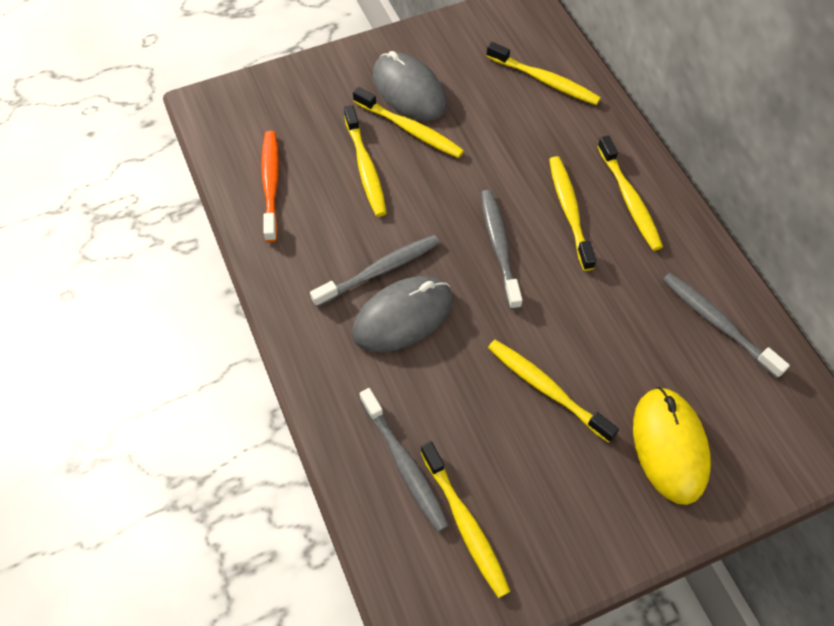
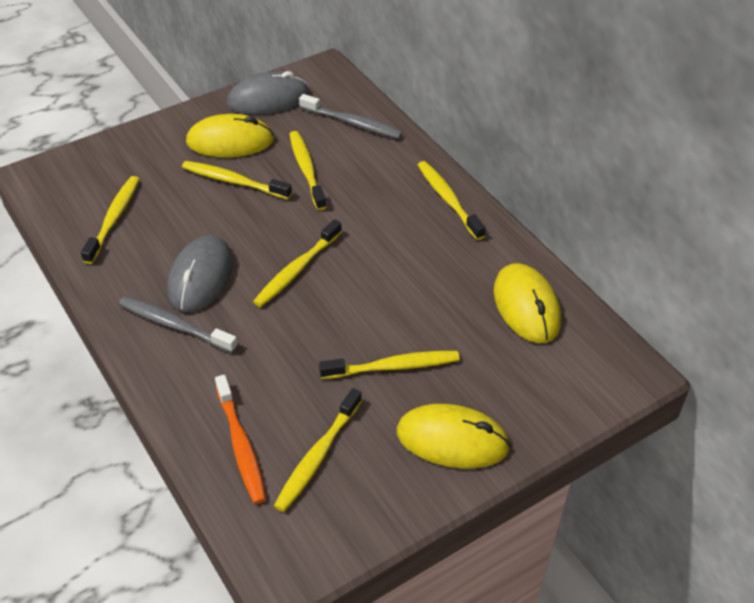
grey toothbrush: 4 -> 2
yellow mouse: 1 -> 3

